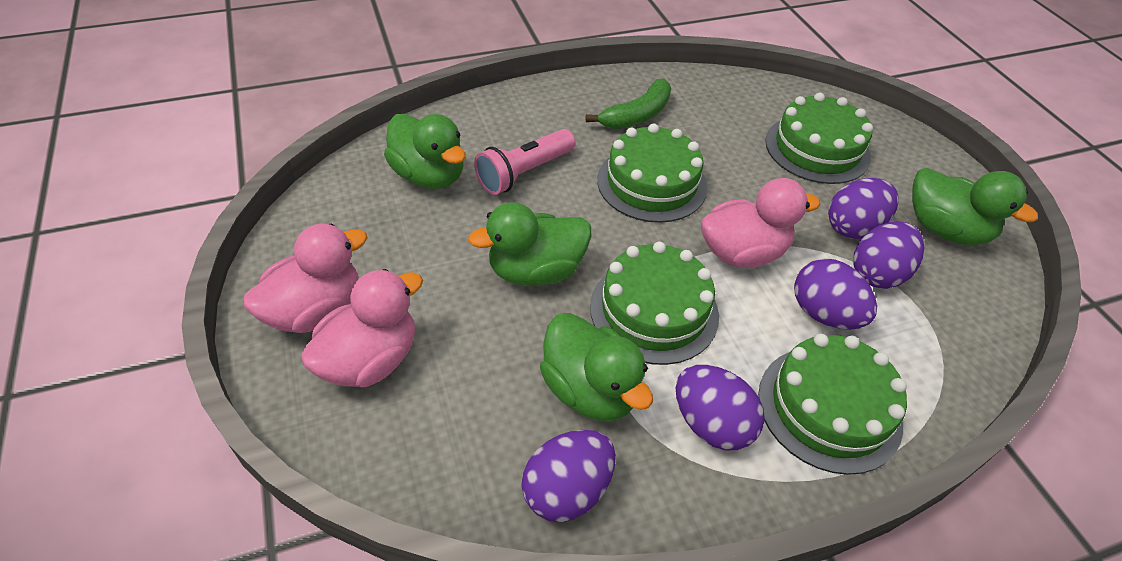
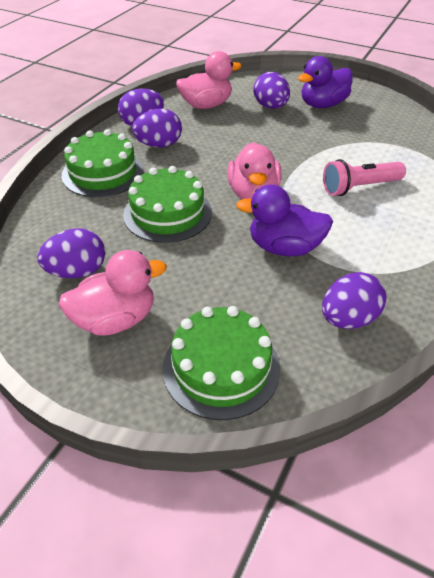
green banana: 1 -> 0
green cake: 4 -> 3
green duck: 4 -> 0
purple duck: 0 -> 2

